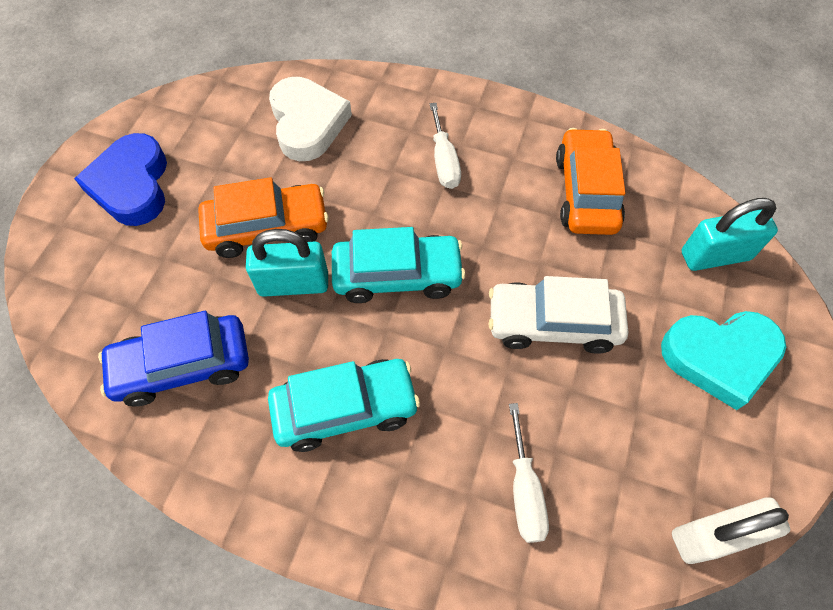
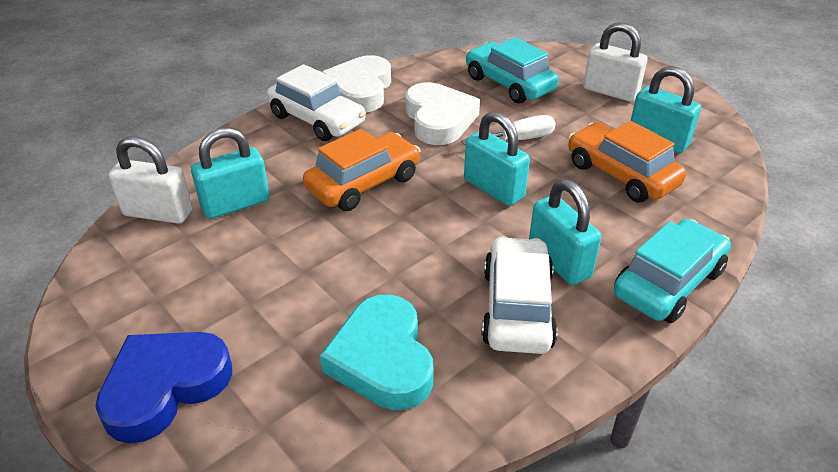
blue car: 1 -> 0
turquoise padlock: 2 -> 4
white car: 1 -> 2
white heart: 1 -> 2
white padlock: 1 -> 2
white screwdriver: 2 -> 1

